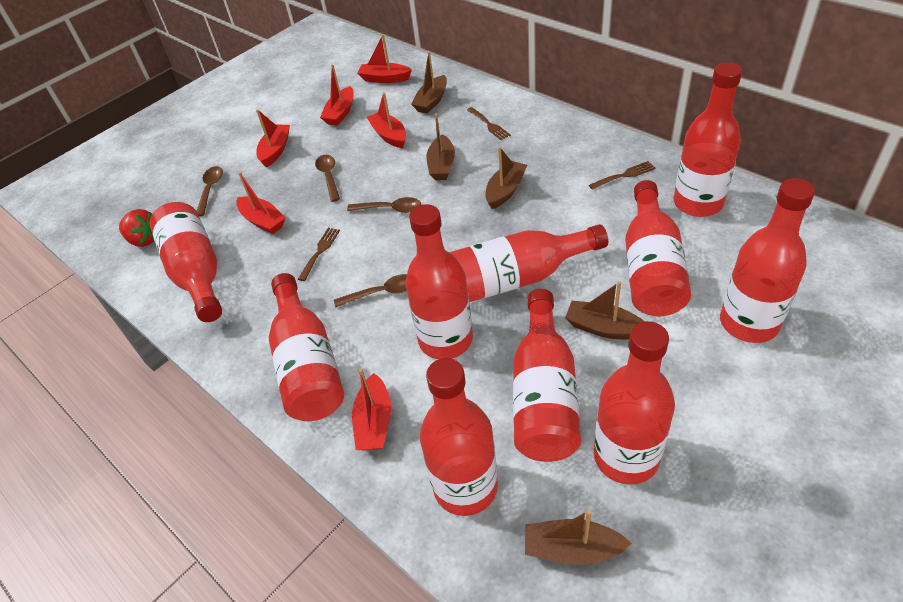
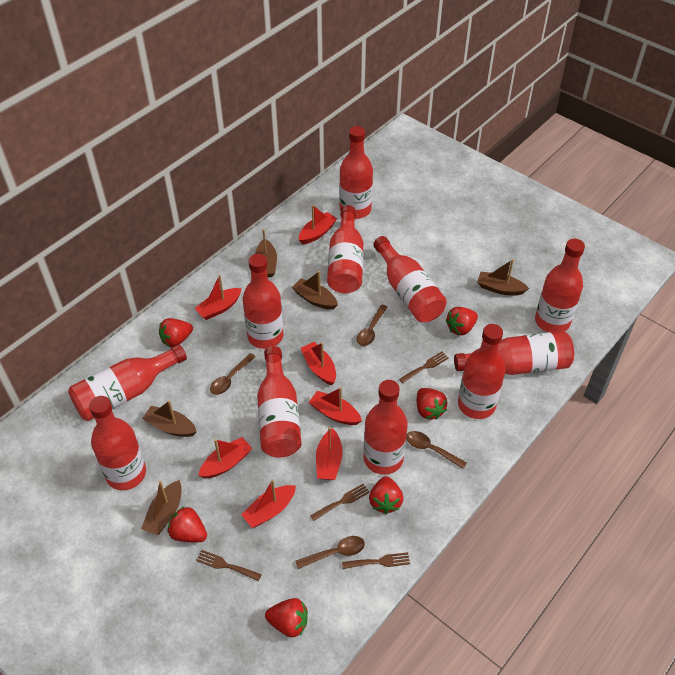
brown fork: 3 -> 4
red boat: 6 -> 7
red bottle: 10 -> 11
red strawberry: 1 -> 6

